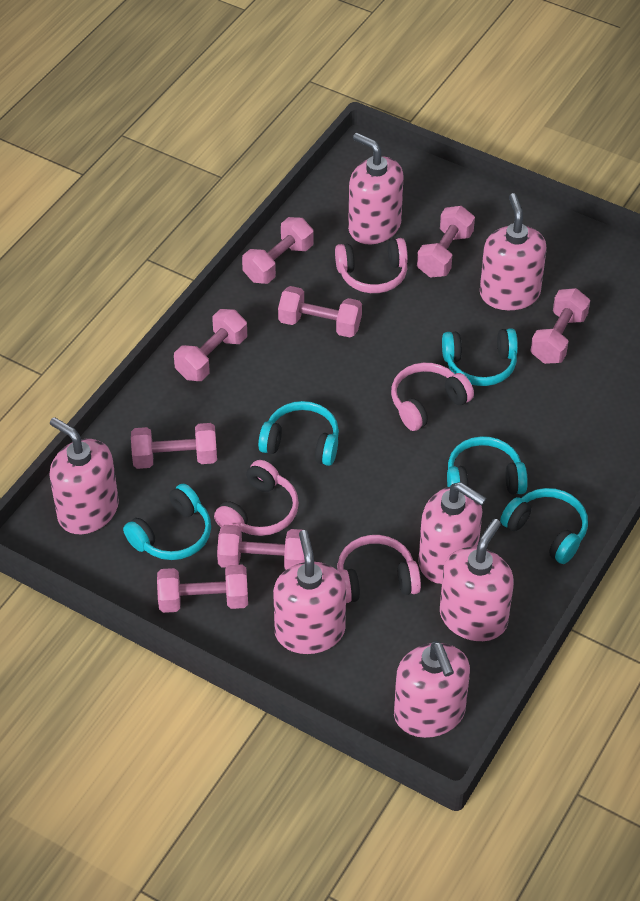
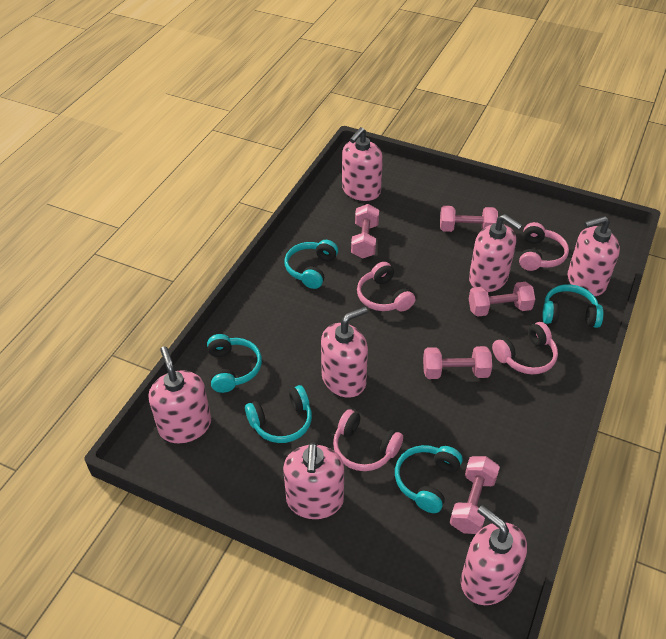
pink dumbbell: 8 -> 5

